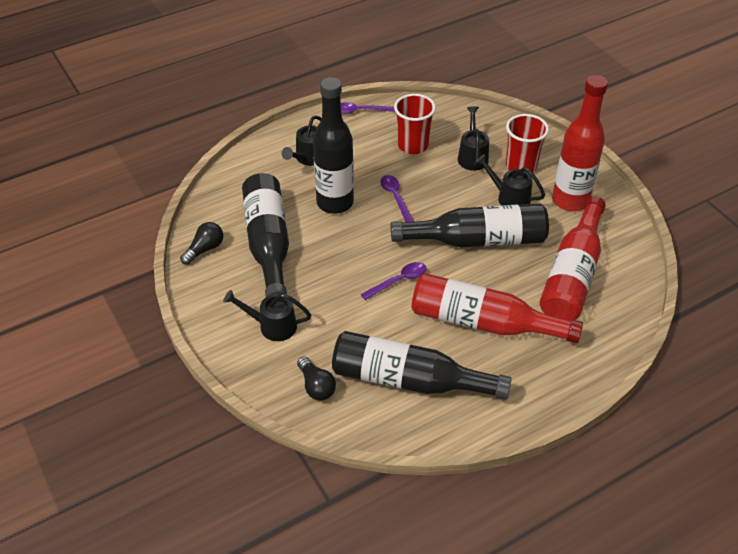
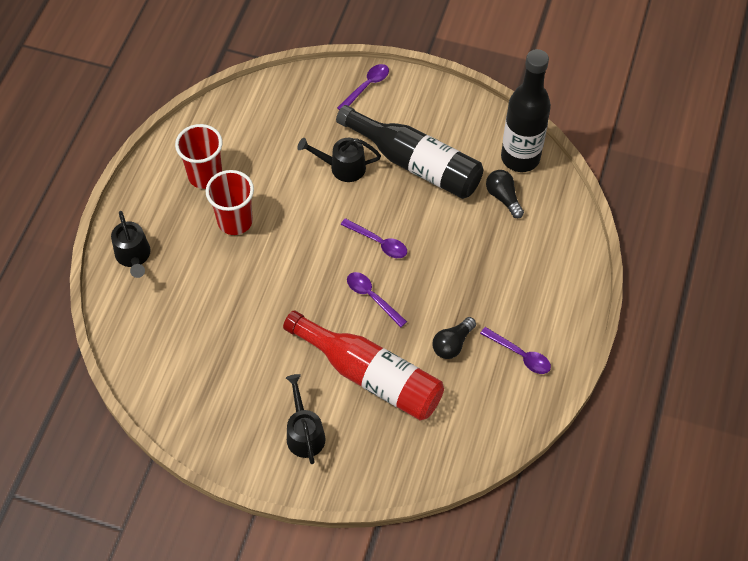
black bottle: 4 -> 2
black watering can: 4 -> 3
purple spoon: 3 -> 4
red bottle: 3 -> 1

